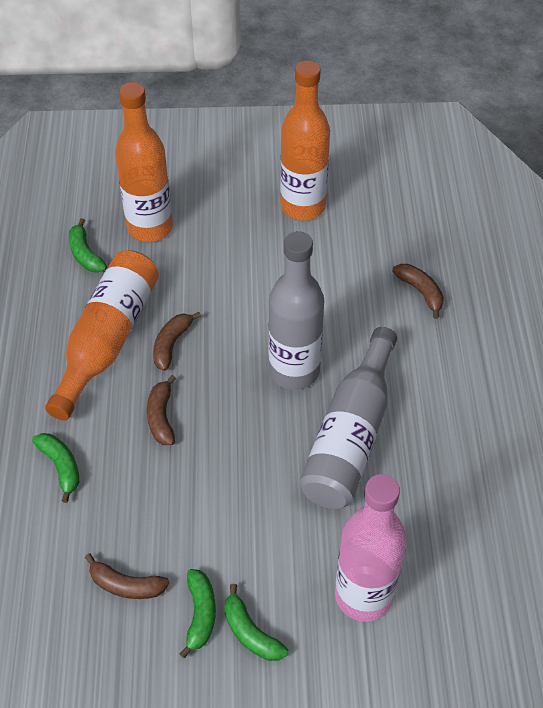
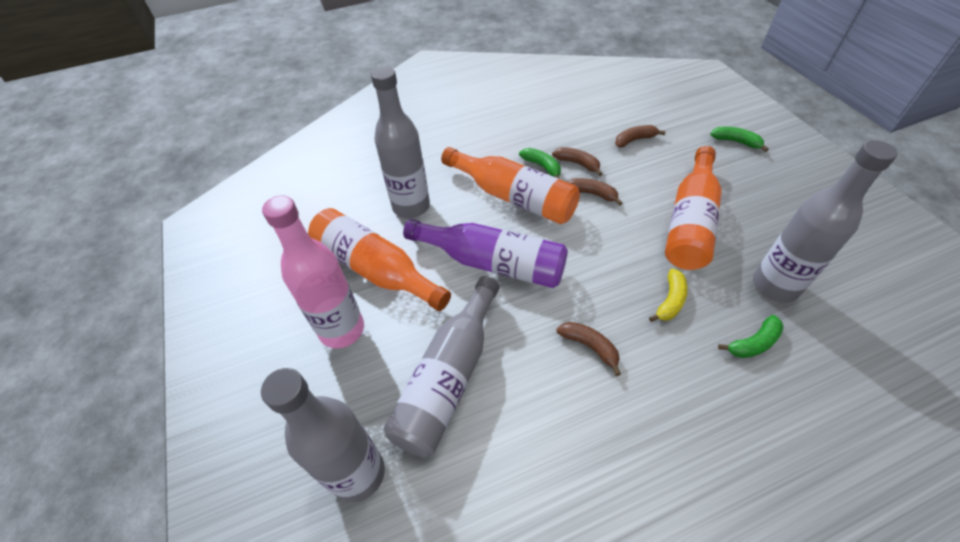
green banana: 4 -> 3
grey bottle: 2 -> 4
purple bottle: 0 -> 1
yellow banana: 0 -> 1

